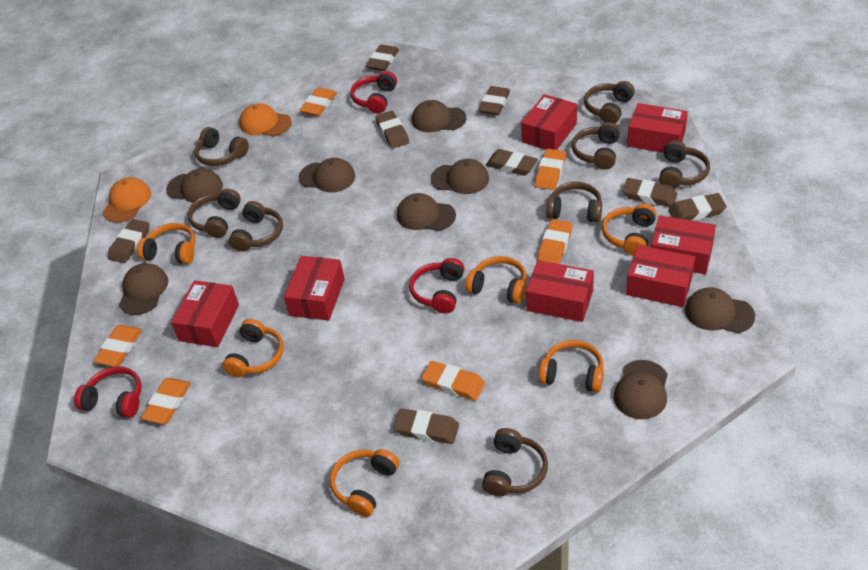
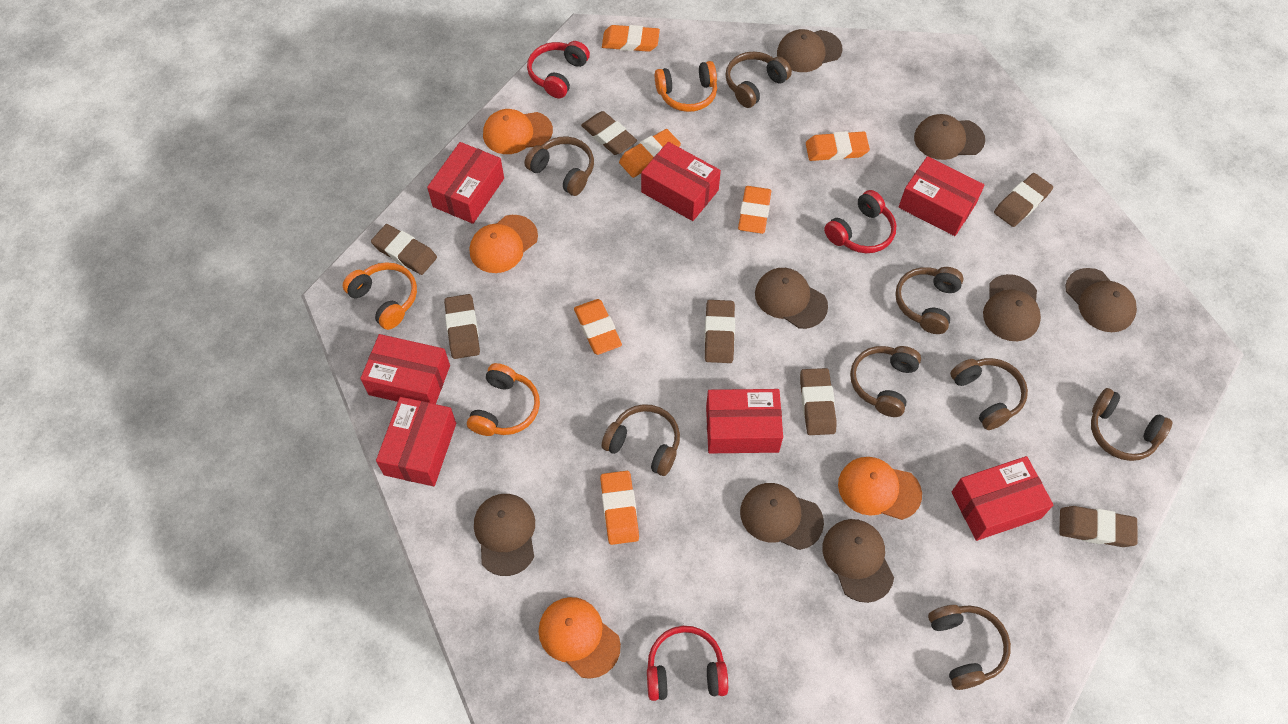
brown eraser: 8 -> 7
orange cap: 2 -> 4
orange headphones: 6 -> 3

